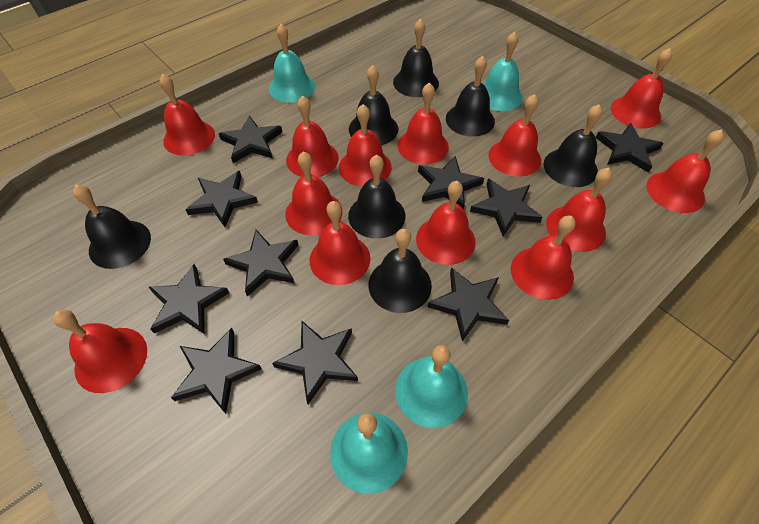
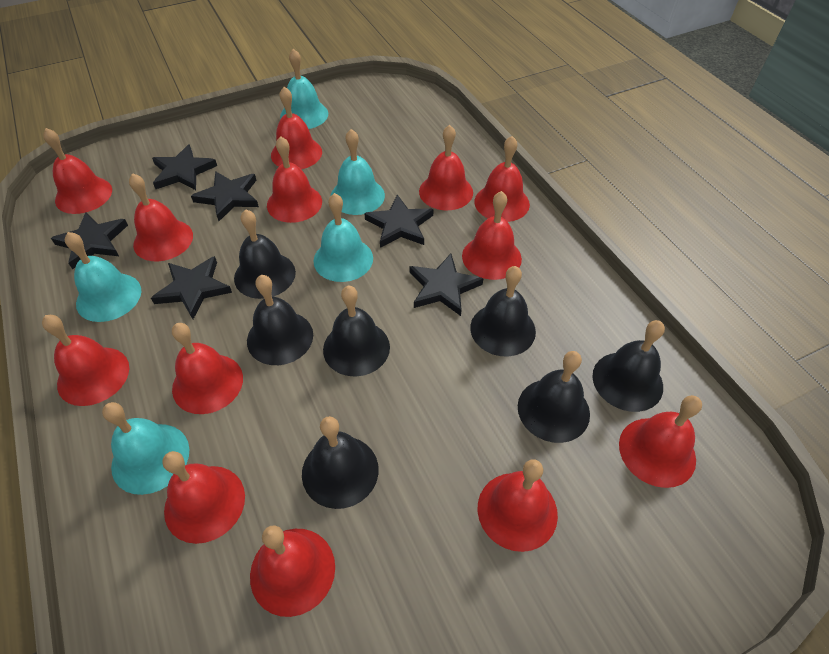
black star: 10 -> 6
turquoise bell: 4 -> 5

